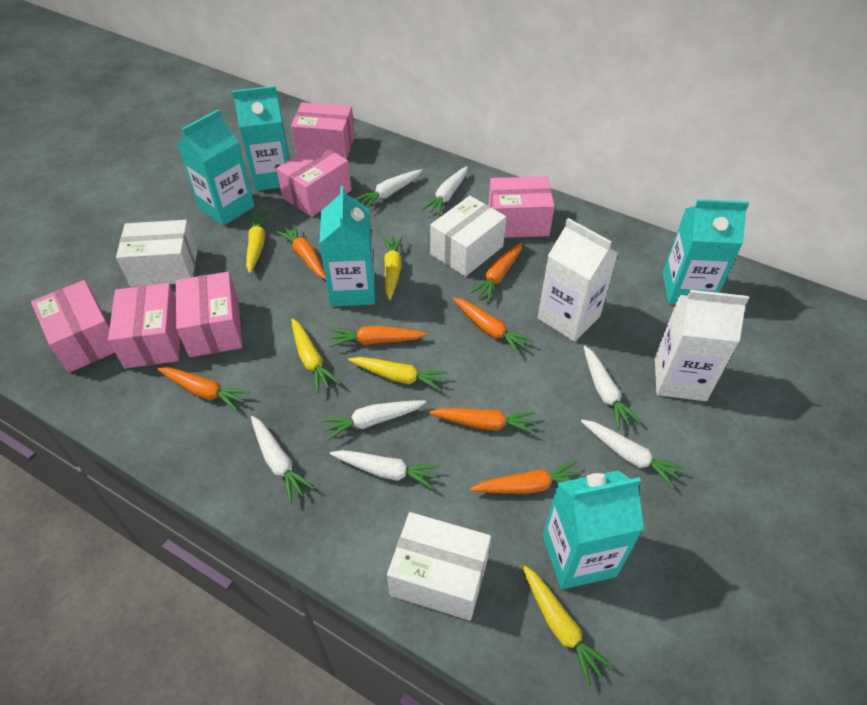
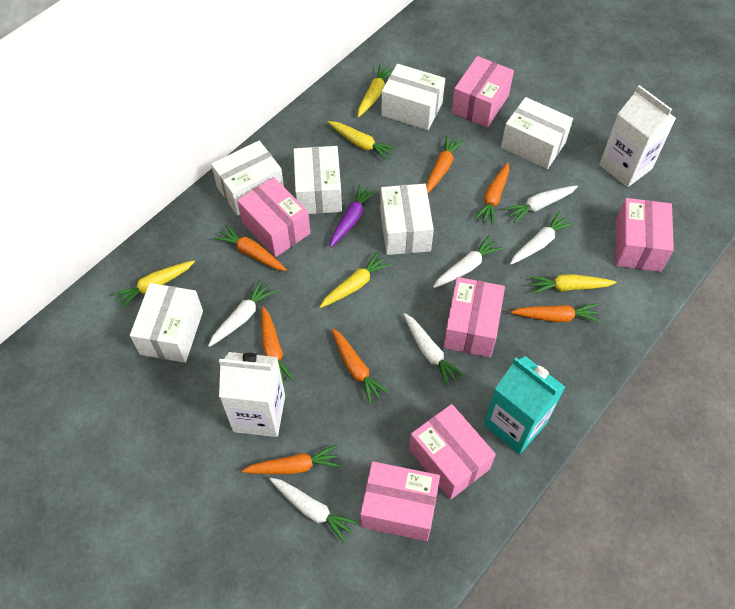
purple carrot: 0 -> 1
turquoise carton: 5 -> 1
white box: 3 -> 6
white carrot: 7 -> 6

